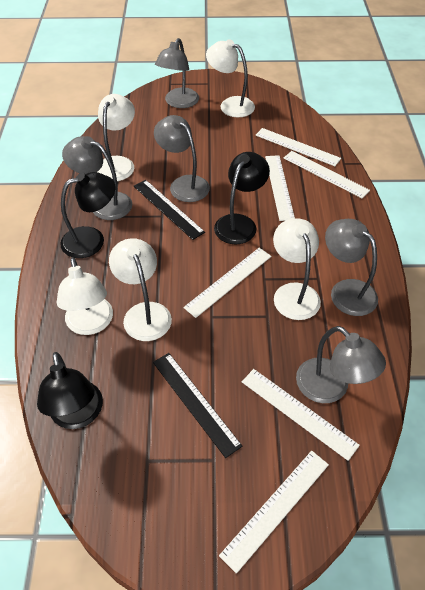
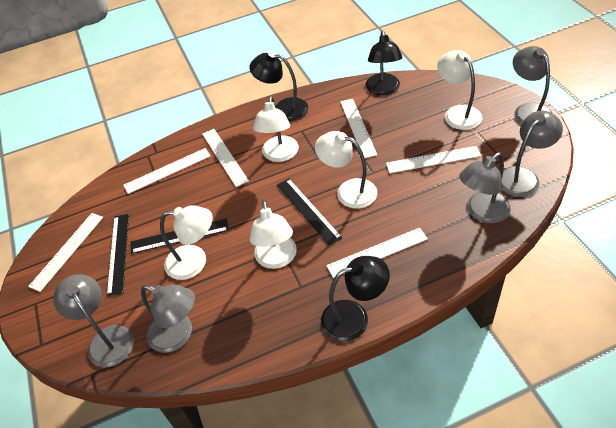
black ruler: 2 -> 3

